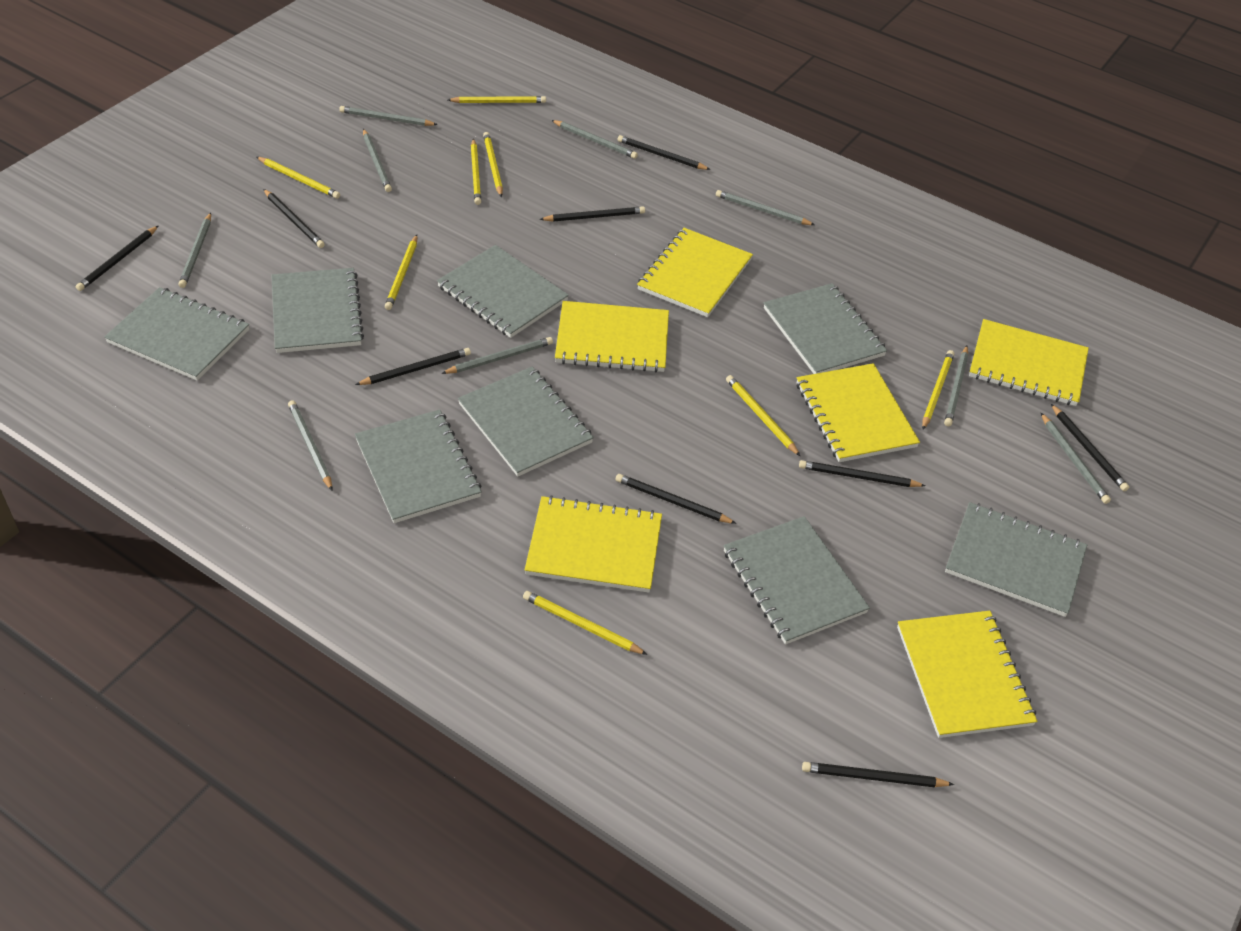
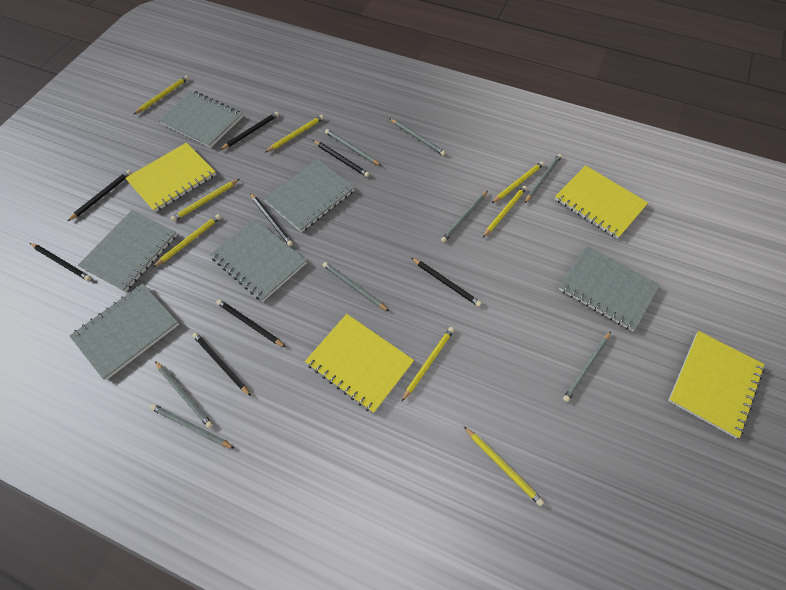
black pencil: 9 -> 8
grey notebook: 8 -> 6
grey pencil: 9 -> 8
yellow notebook: 6 -> 4

